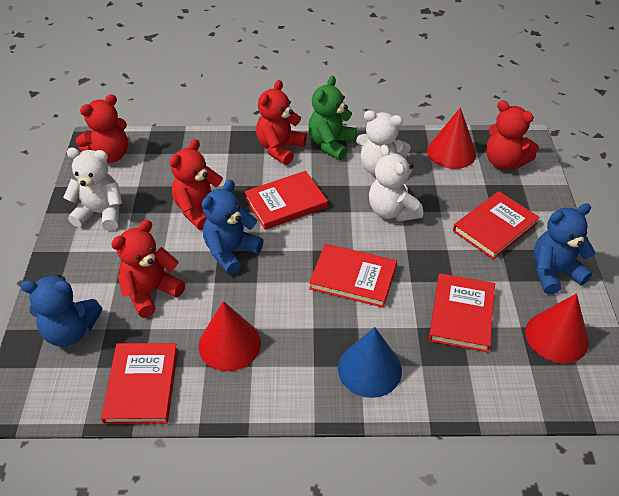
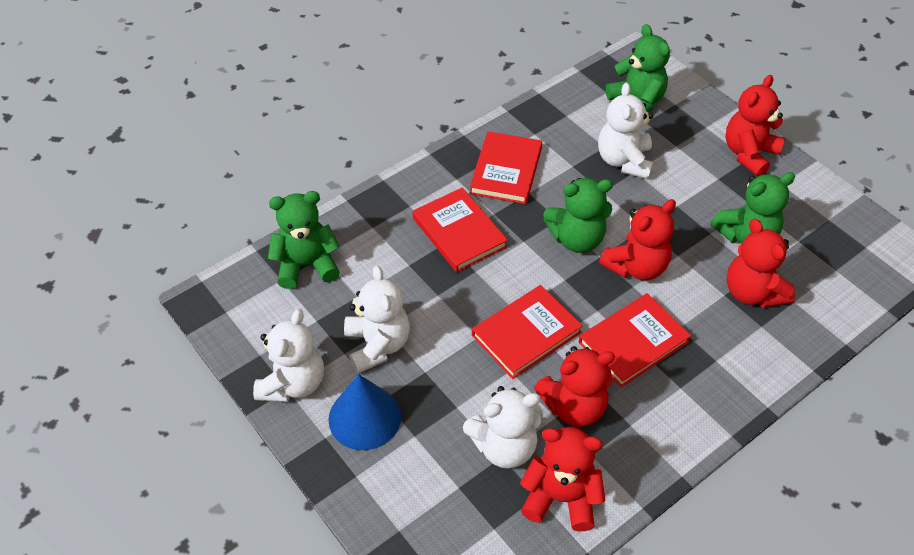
blue teddy bear: 3 -> 0
green teddy bear: 1 -> 4
red book: 5 -> 4
red cone: 3 -> 0
white teddy bear: 3 -> 4

